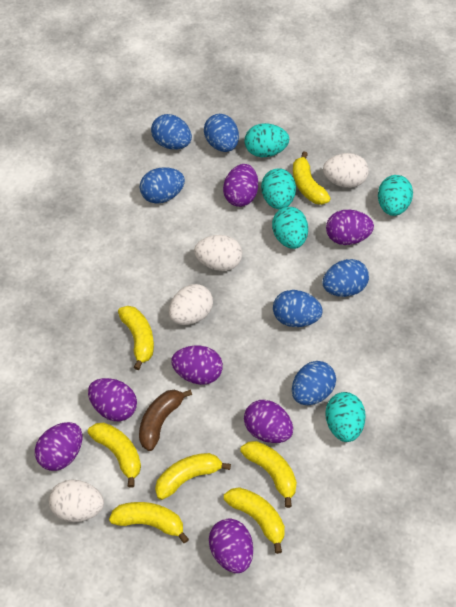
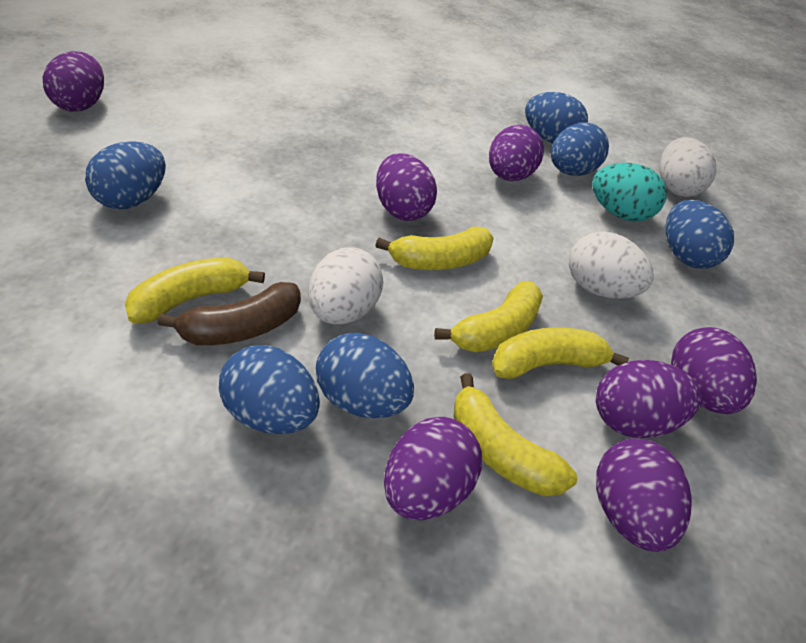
turquoise egg: 5 -> 1
white egg: 4 -> 3
yellow banana: 7 -> 5

